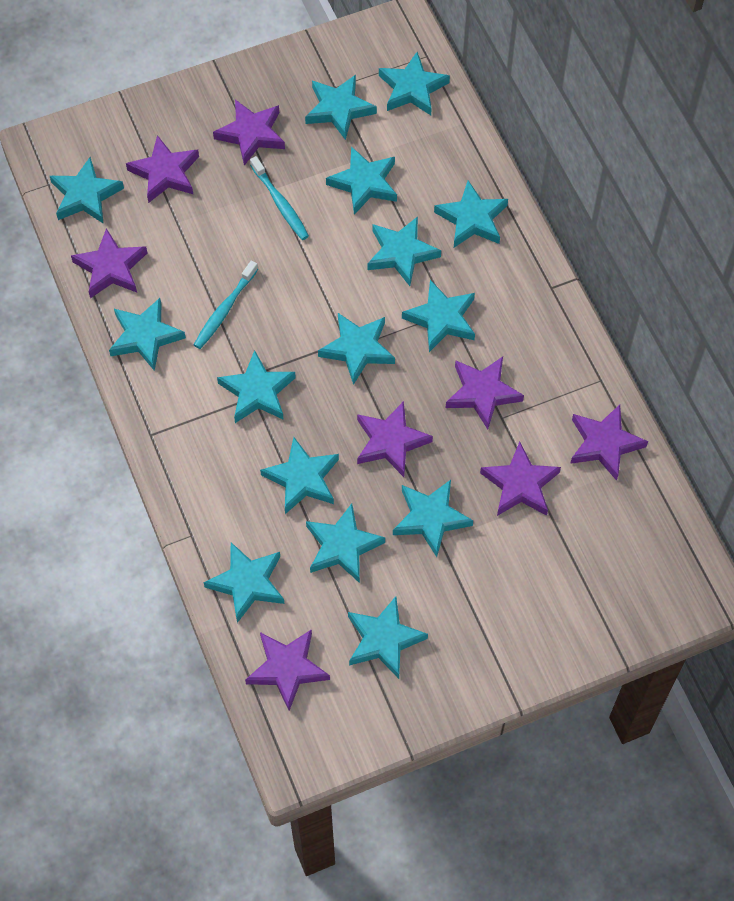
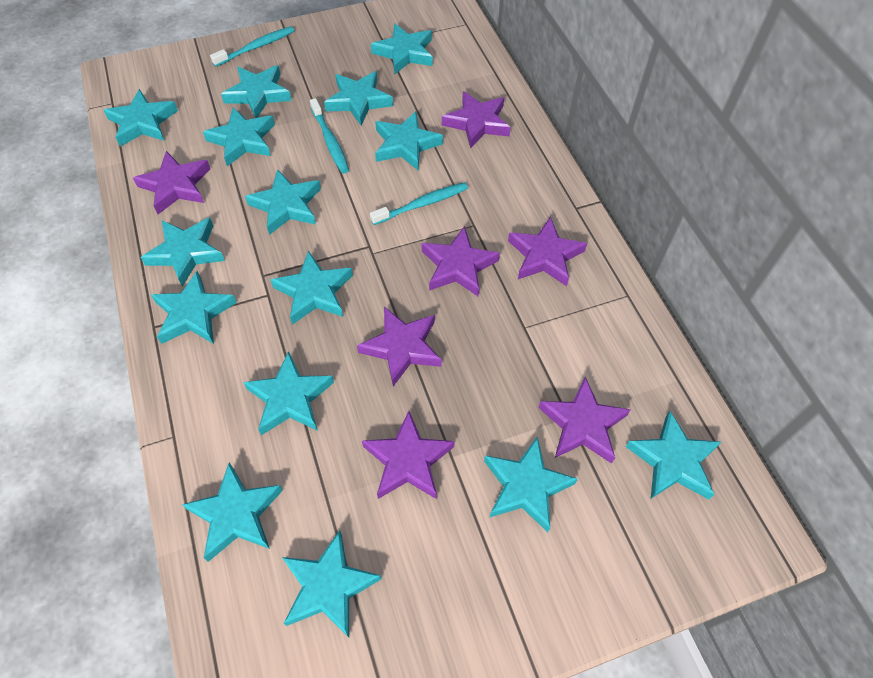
purple star: 8 -> 7
turquoise toothbrush: 2 -> 3

